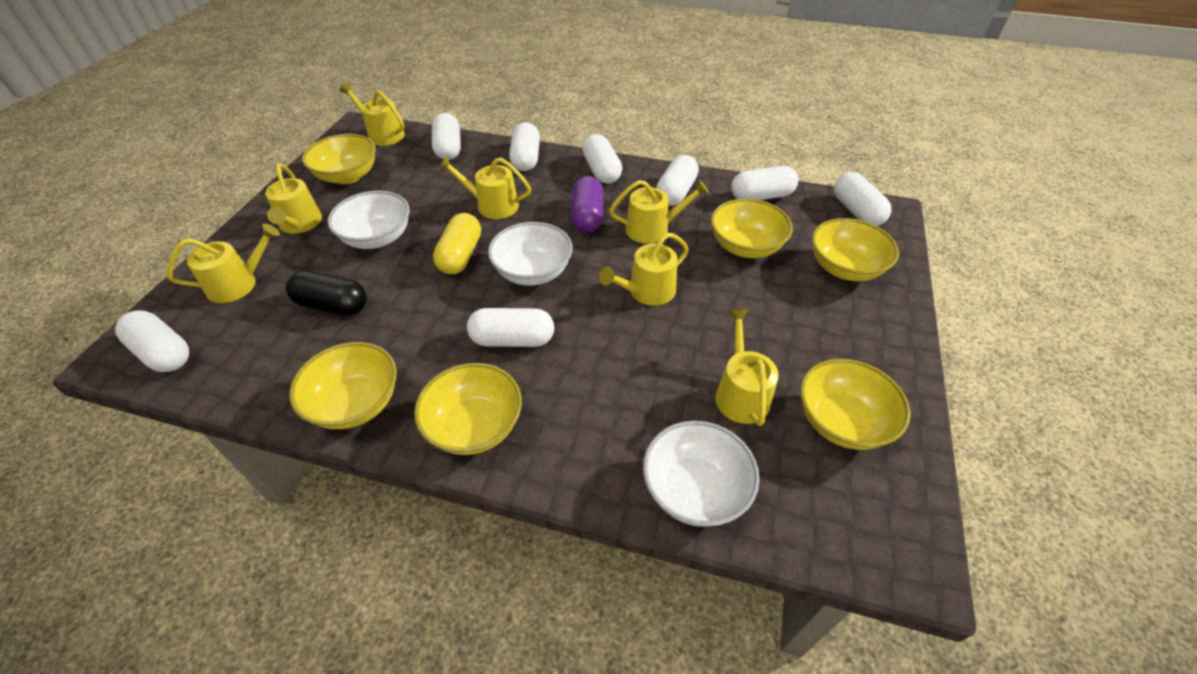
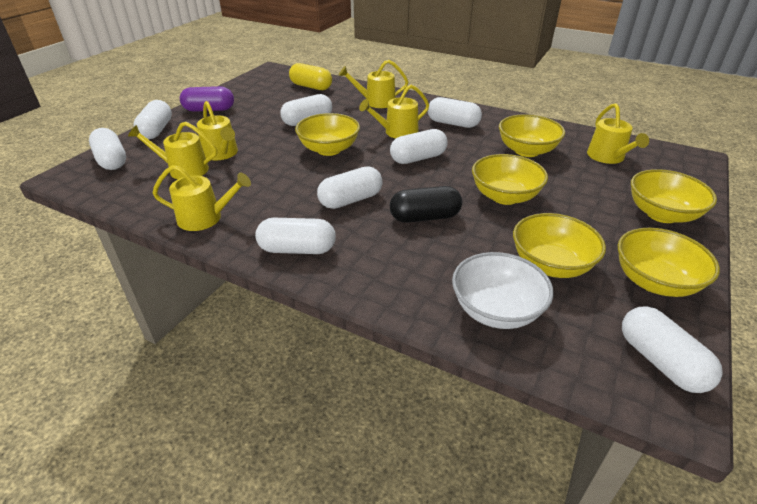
white bowl: 3 -> 1
yellow watering can: 7 -> 6

